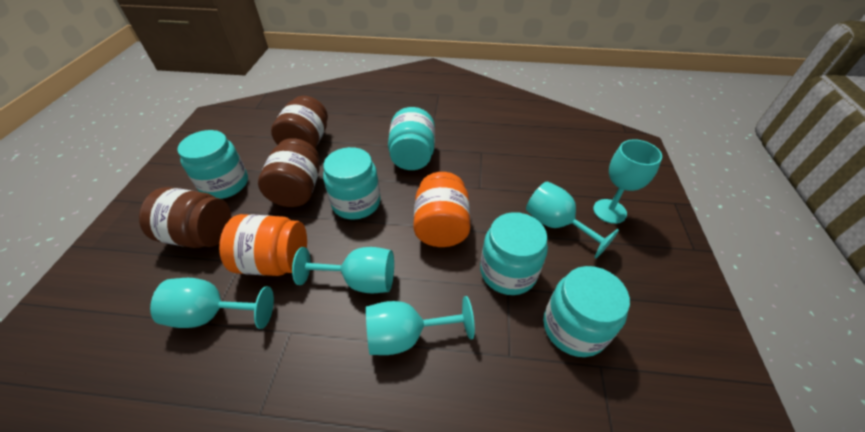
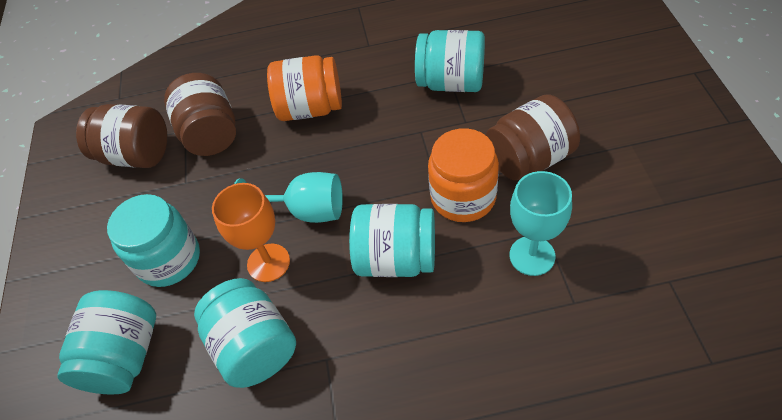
orange goblet: 0 -> 1
turquoise goblet: 5 -> 2

